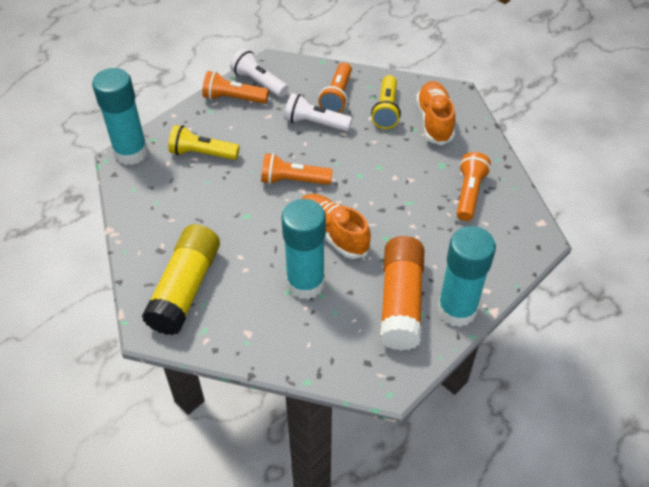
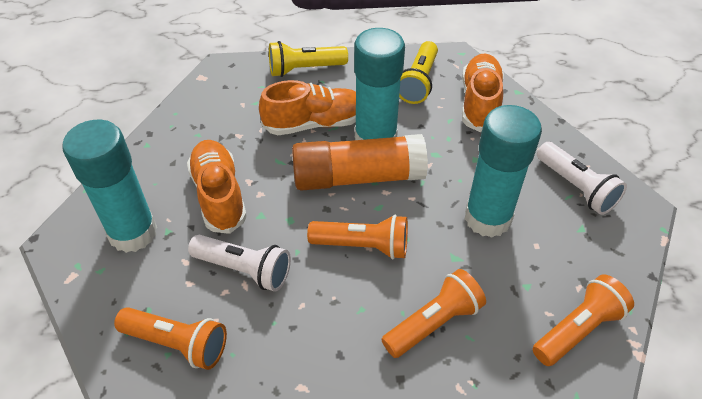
orange shoe: 2 -> 3
yellow glue stick: 1 -> 0

